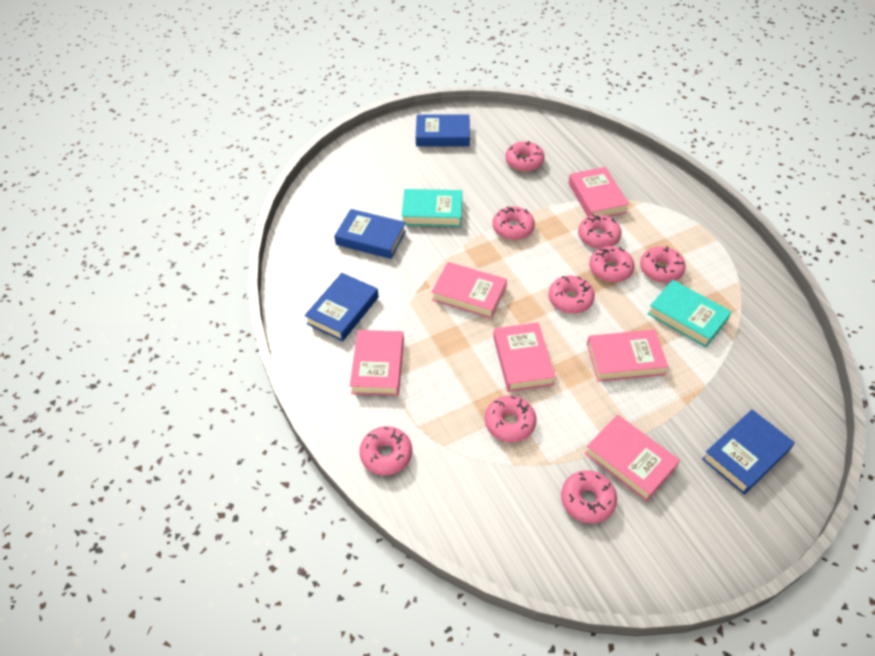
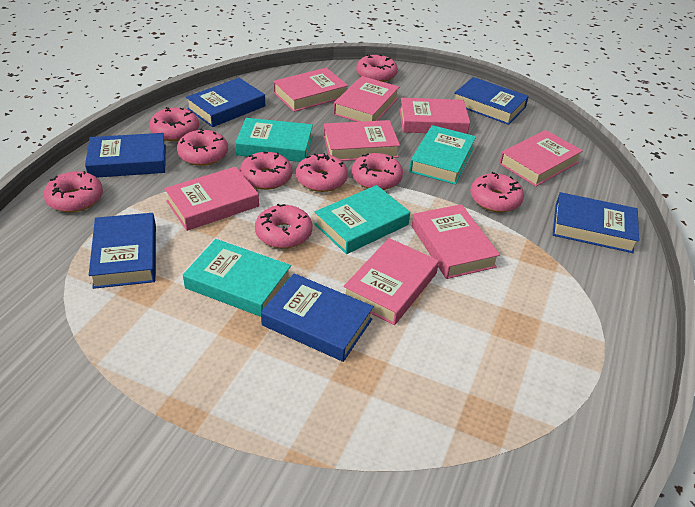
blue book: 4 -> 6
pink book: 6 -> 8
turquoise book: 2 -> 4

